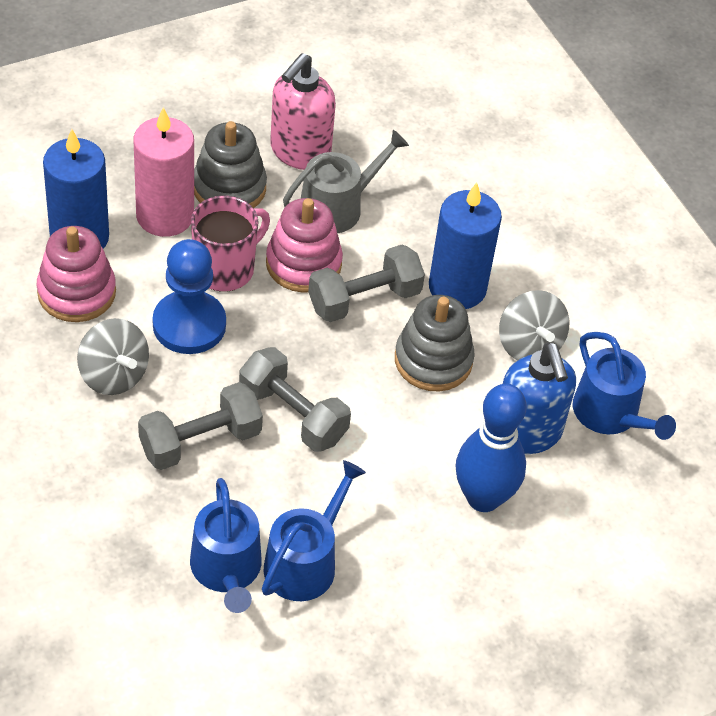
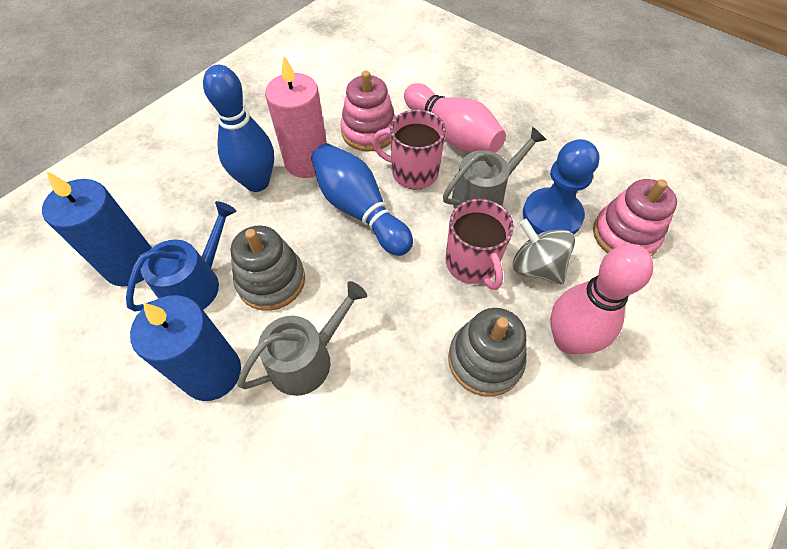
blue bowling pin: 1 -> 2
blue soap dispenser: 1 -> 0
blue watering can: 3 -> 1
grey dumbbell: 3 -> 0
grey spinning top: 2 -> 1
grey watering can: 1 -> 2
pink bowling pin: 0 -> 2
pink mug: 1 -> 2
pink soap dispenser: 1 -> 0

